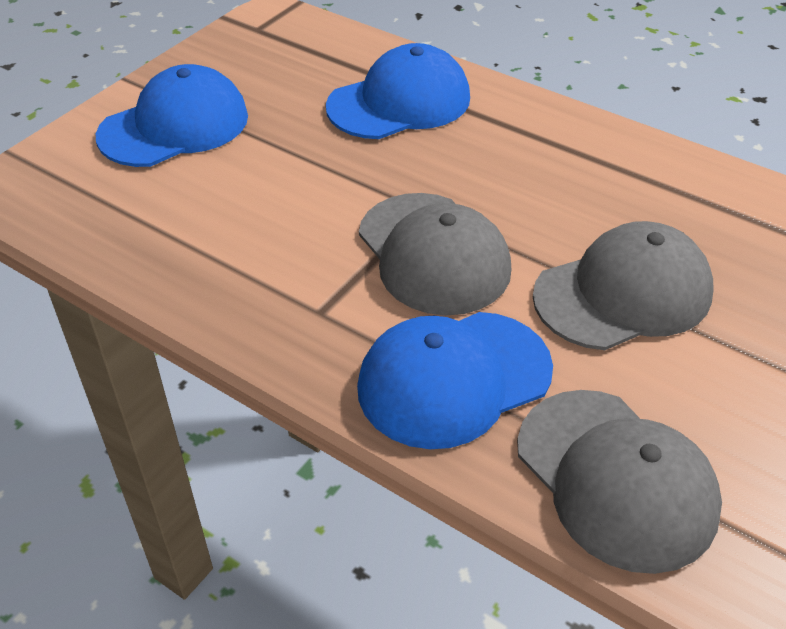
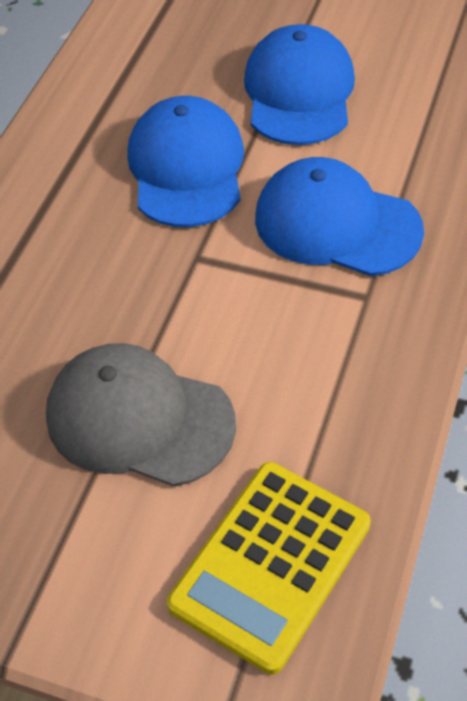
grey cap: 3 -> 1
yellow calculator: 0 -> 1

